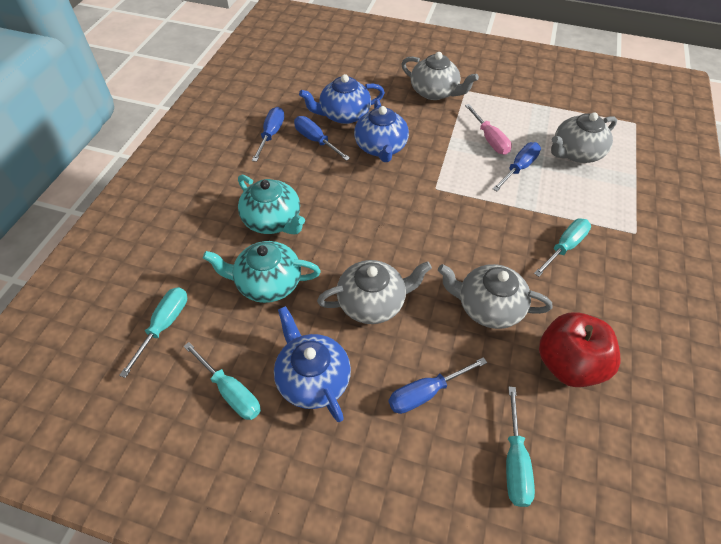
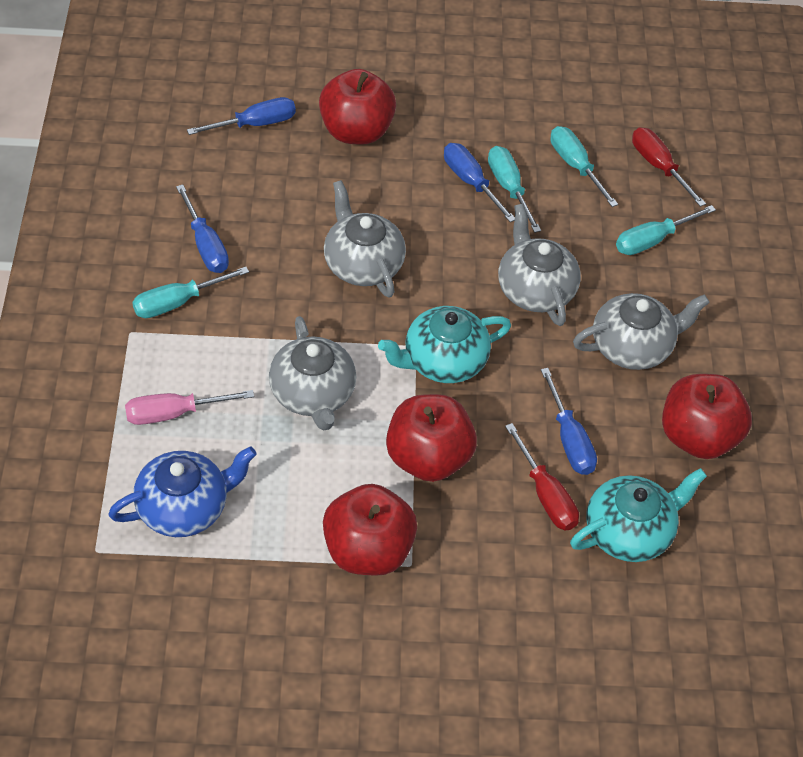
blue teapot: 3 -> 1
red apple: 1 -> 4
red screwdriver: 0 -> 2

